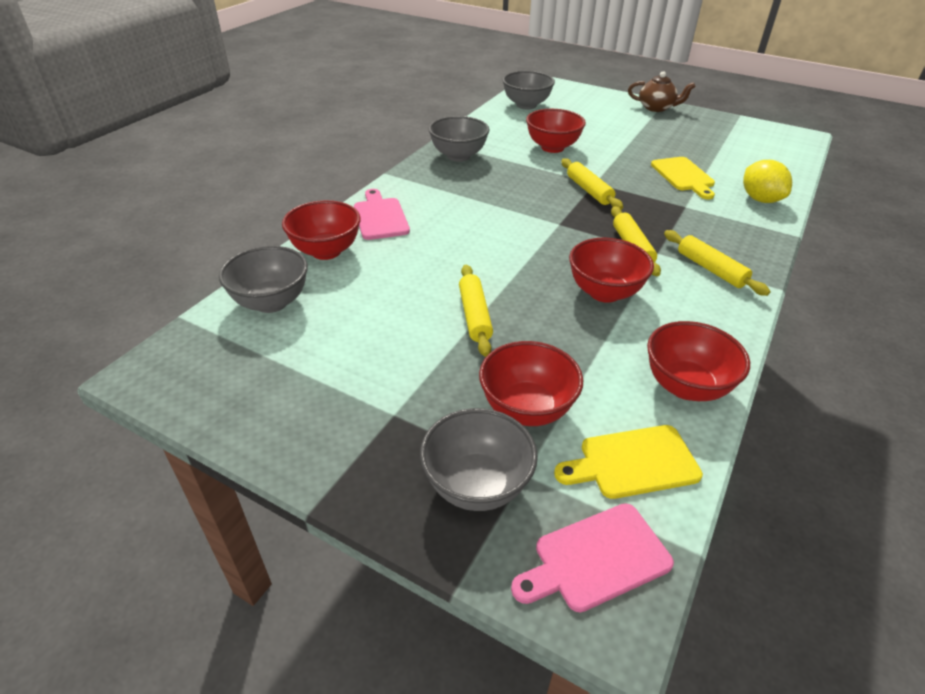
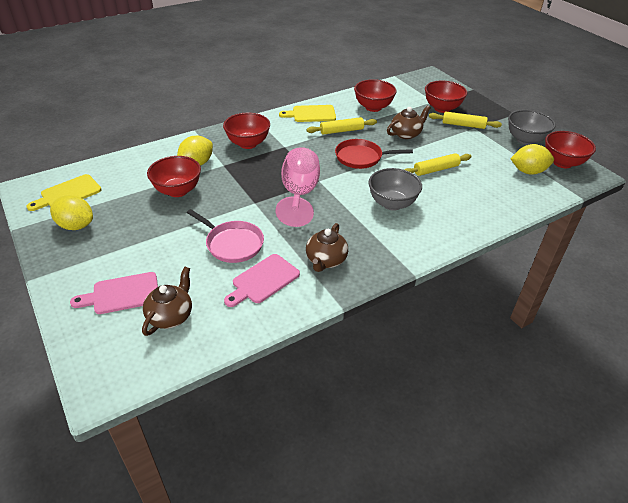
brown teapot: 1 -> 3
grey bowl: 4 -> 2
pink goblet: 0 -> 1
pink pan: 0 -> 1
red pan: 0 -> 1
yellow lemon: 1 -> 3
yellow rolling pin: 4 -> 3

